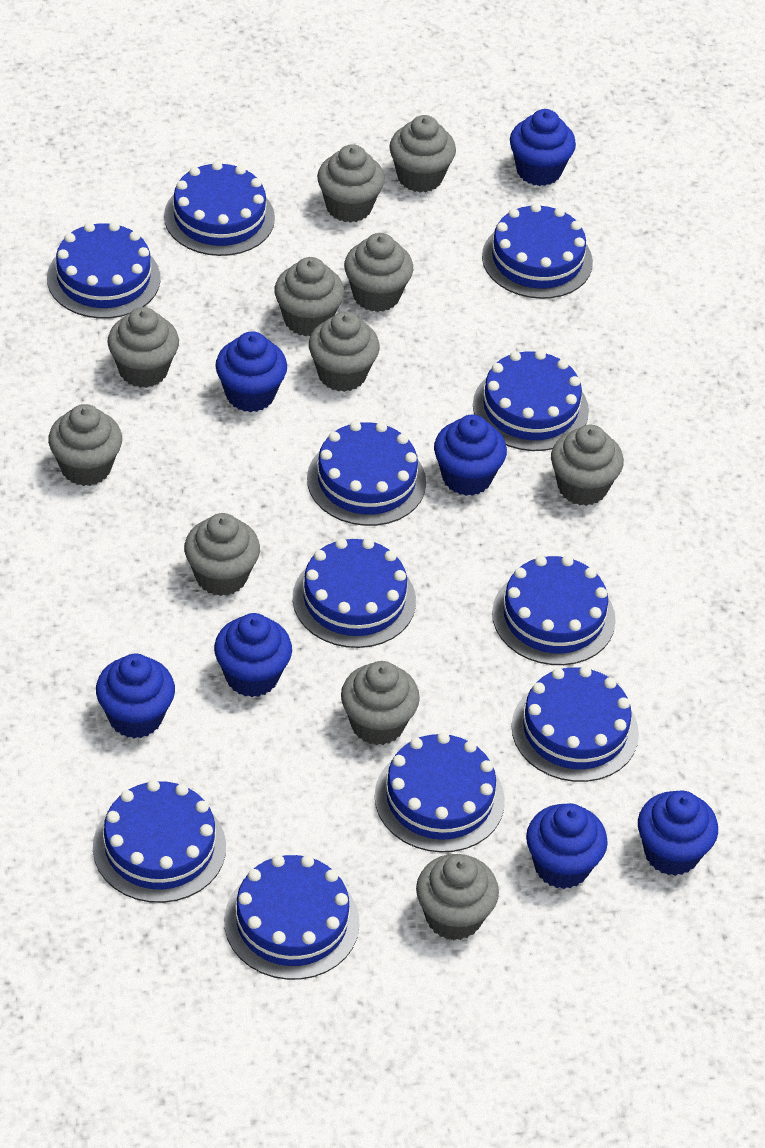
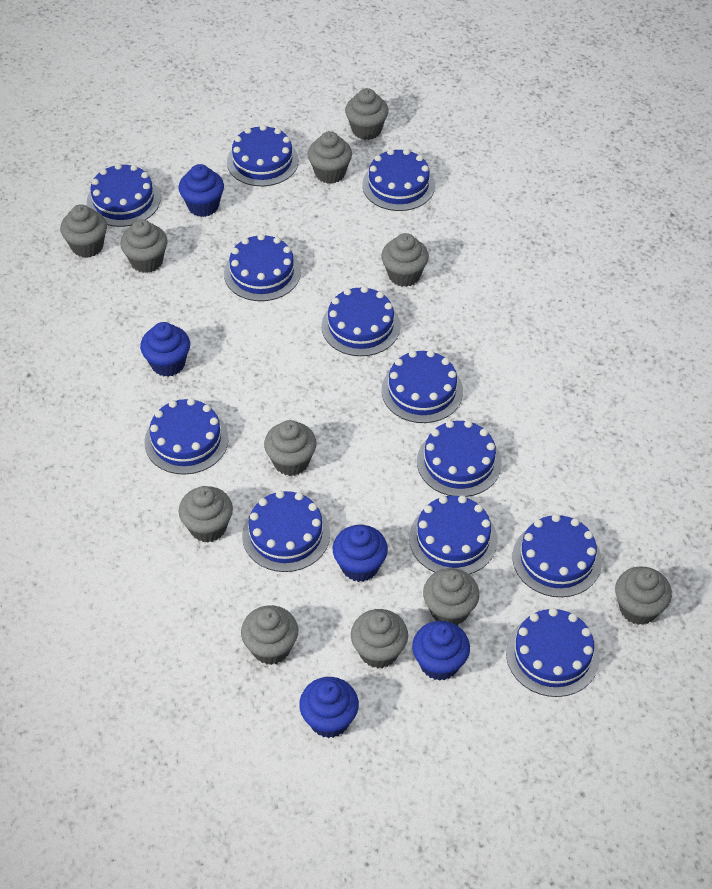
blue cake: 11 -> 12
blue cupcake: 7 -> 5

